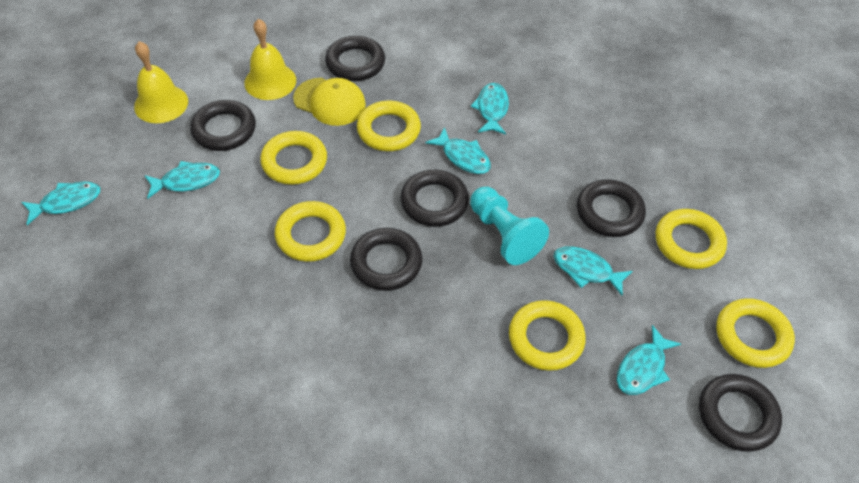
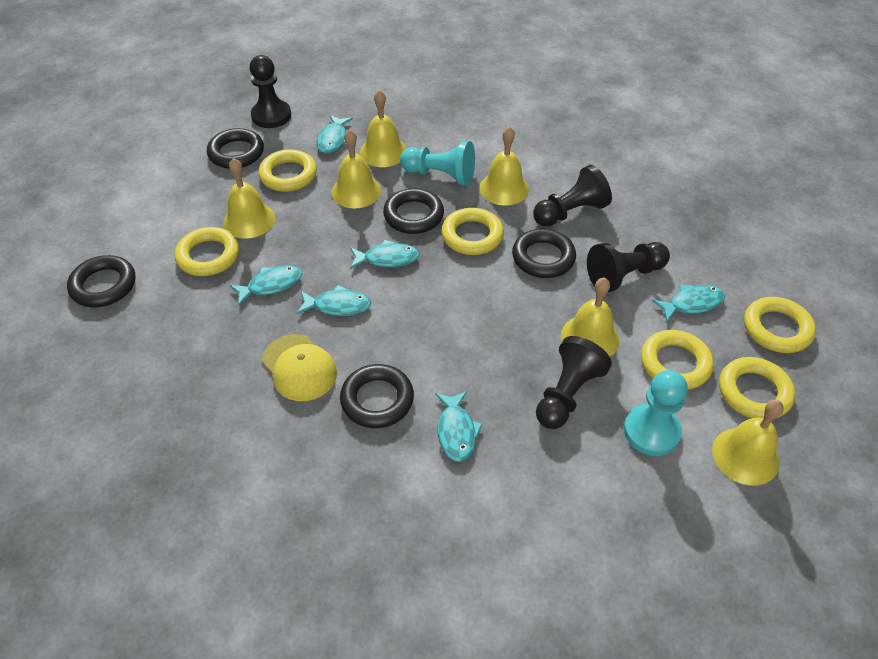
black pawn: 0 -> 4
black ring: 6 -> 5
turquoise pawn: 1 -> 2
yellow bell: 2 -> 6

